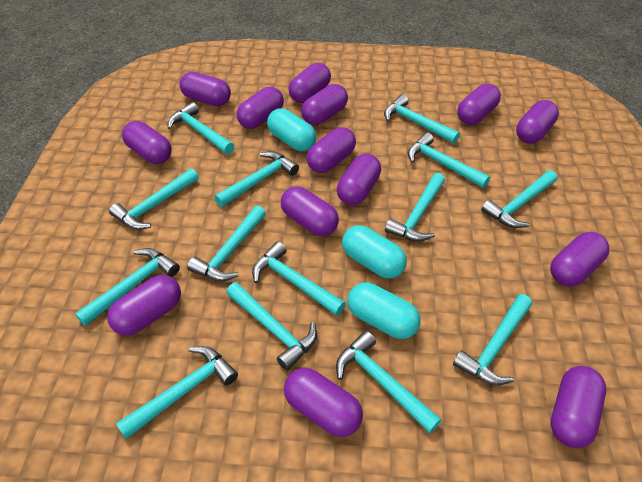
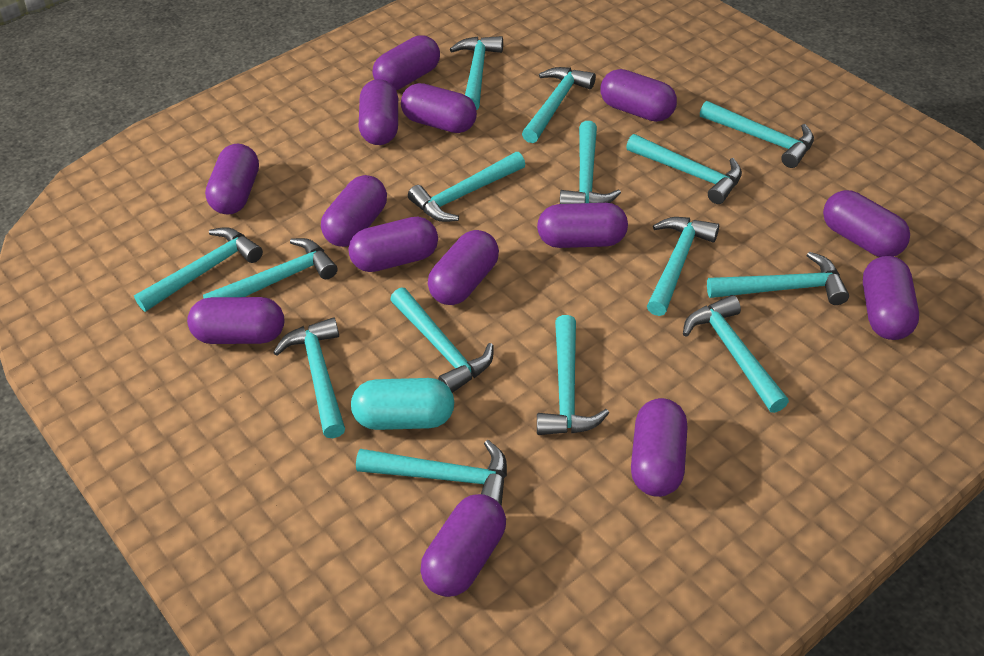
turquoise capsule: 3 -> 1
turquoise hammer: 14 -> 15

